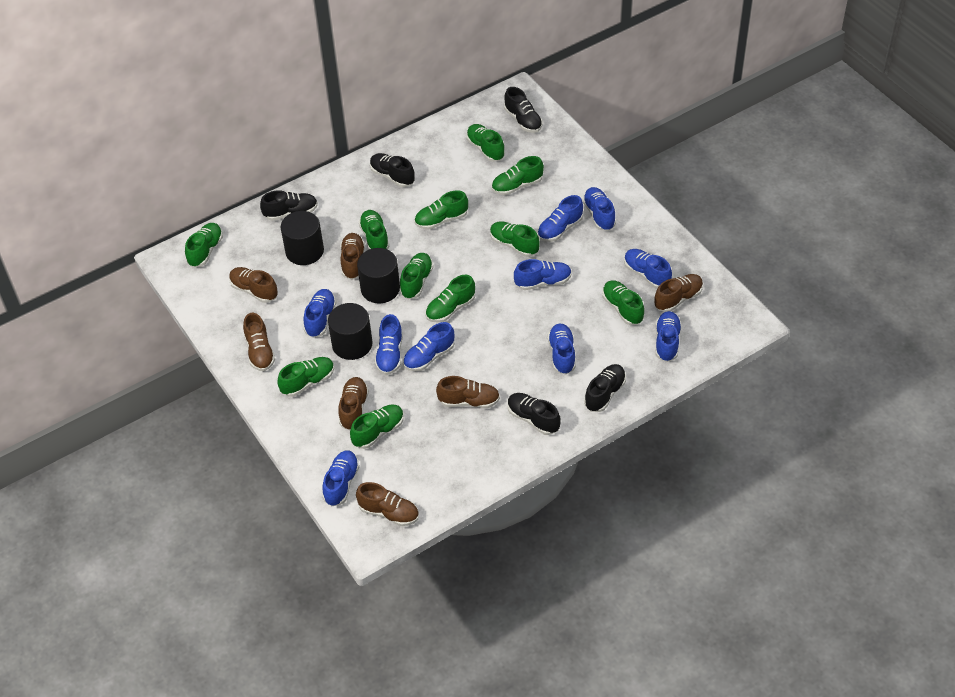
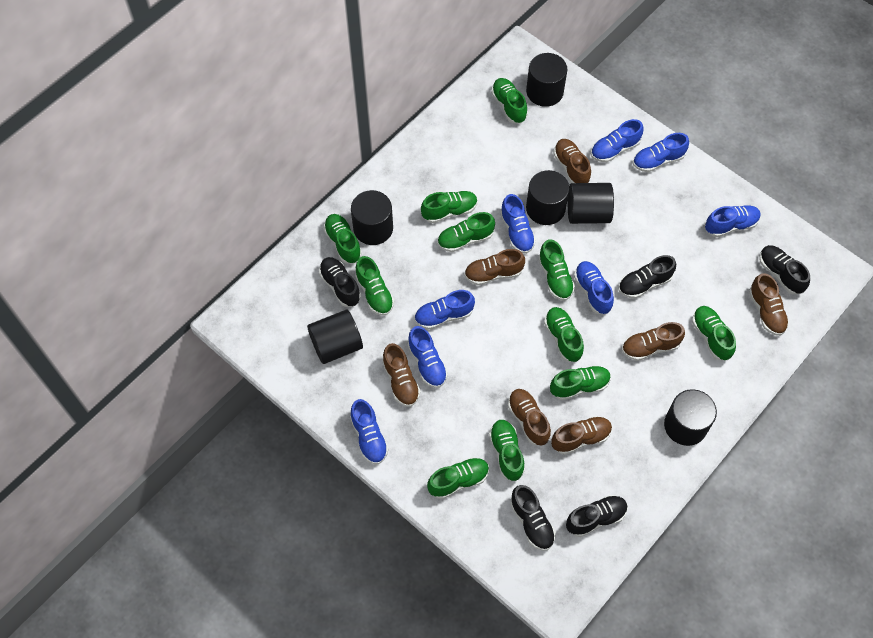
black cylinder: 3 -> 6
blue shoe: 10 -> 8

